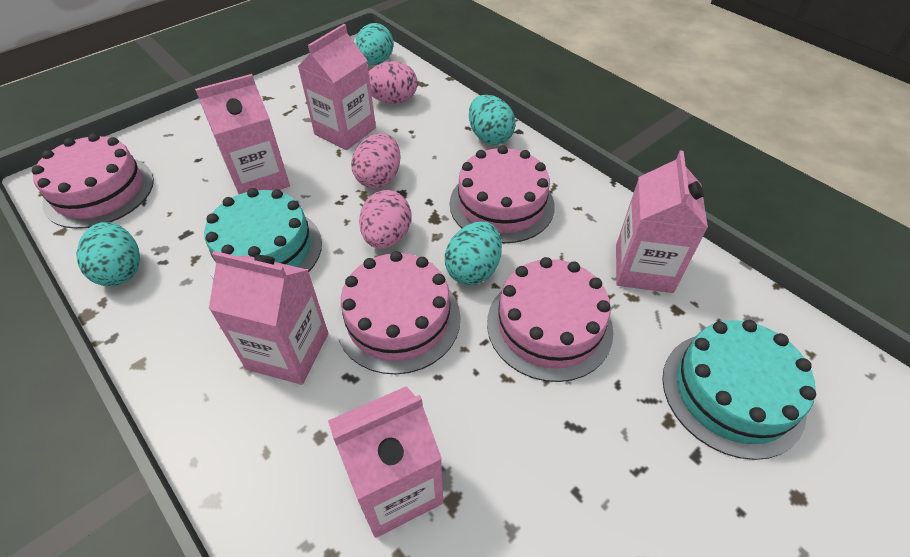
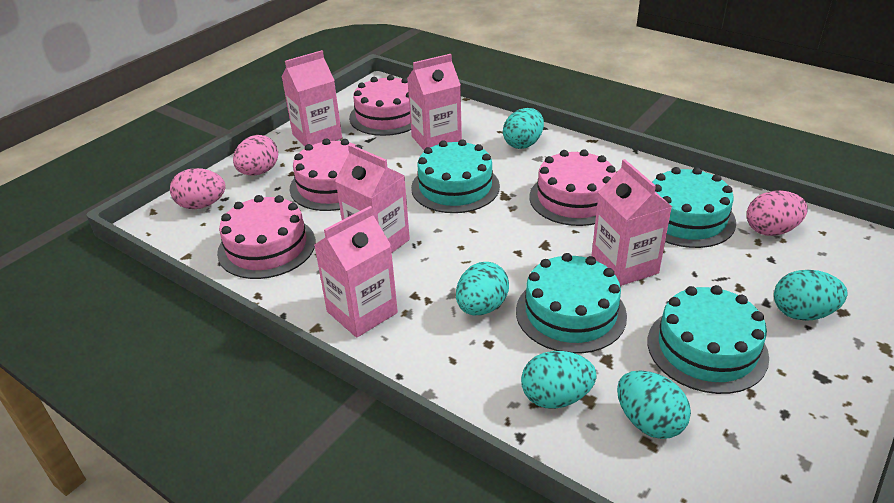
turquoise cake: 2 -> 4
turquoise egg: 4 -> 5

